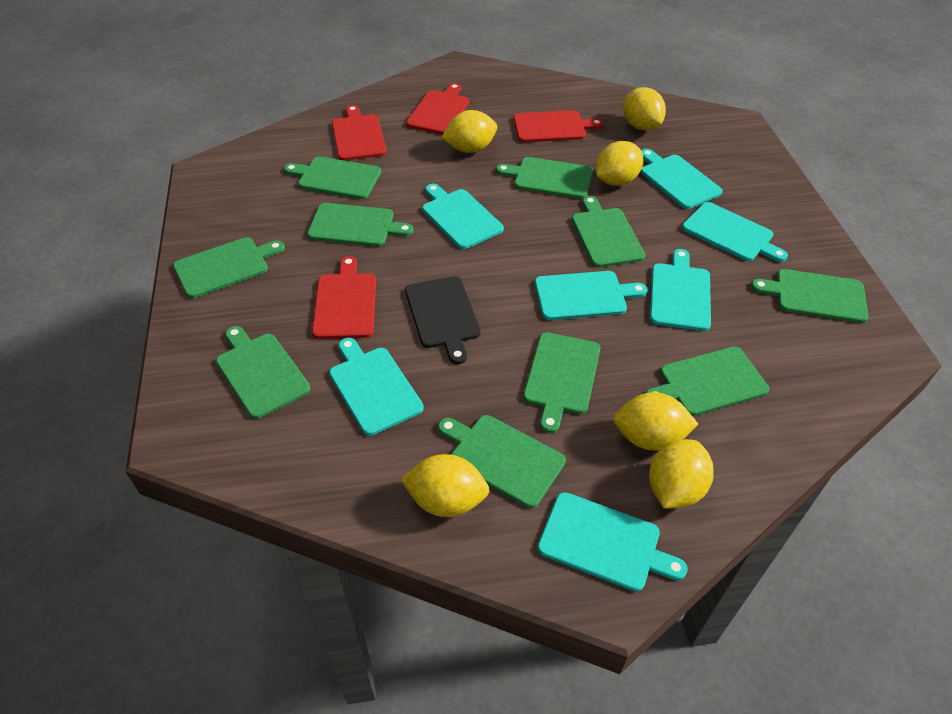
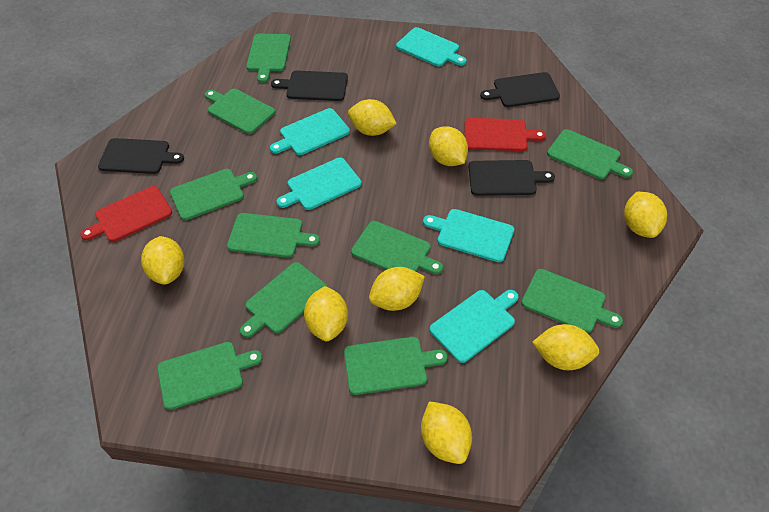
black cutting board: 1 -> 4
red cutting board: 4 -> 2
turquoise cutting board: 7 -> 5
yellow lemon: 6 -> 8

